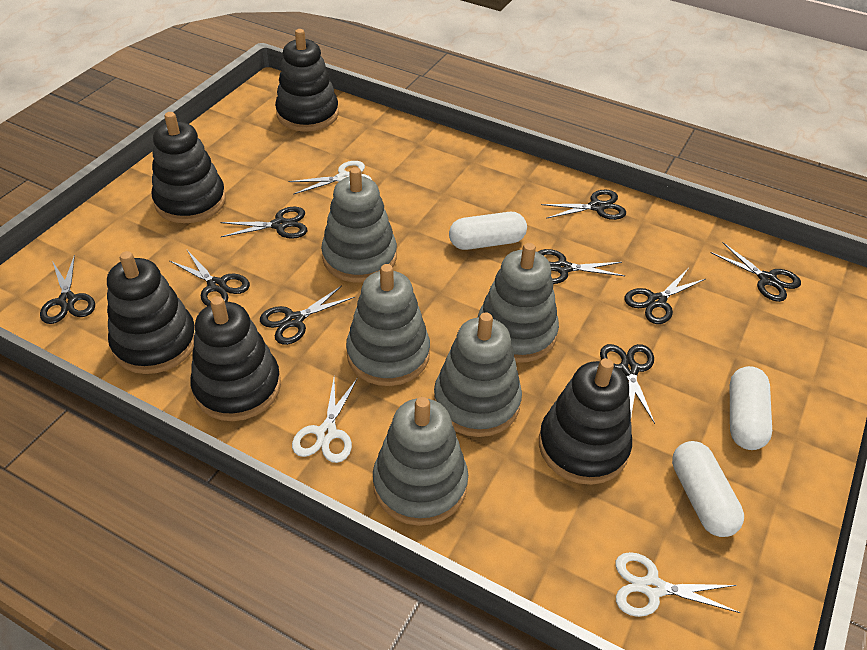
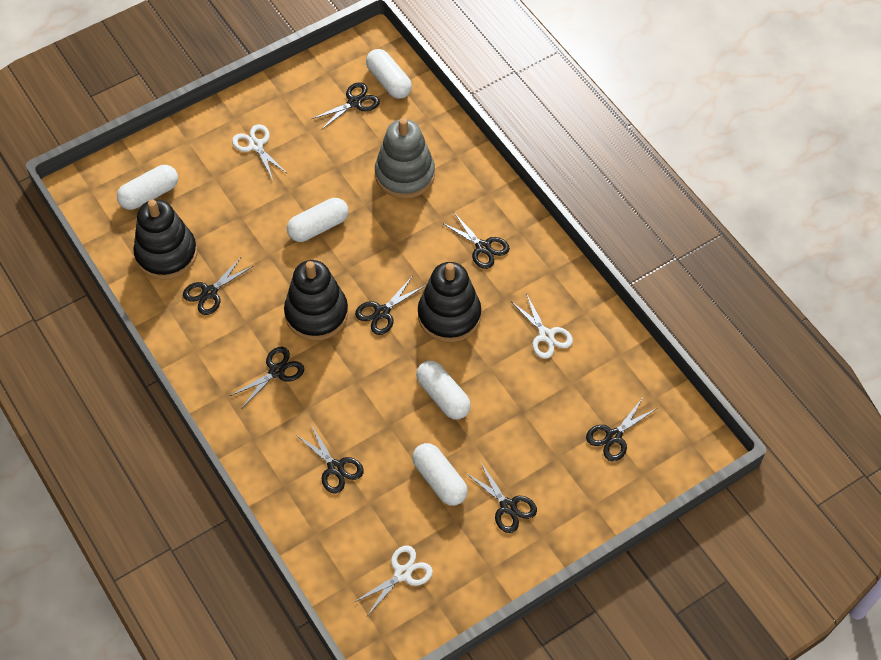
black scissors: 9 -> 8
black stacking toy: 5 -> 3
grey stacking toy: 5 -> 1
white capsule: 3 -> 5

